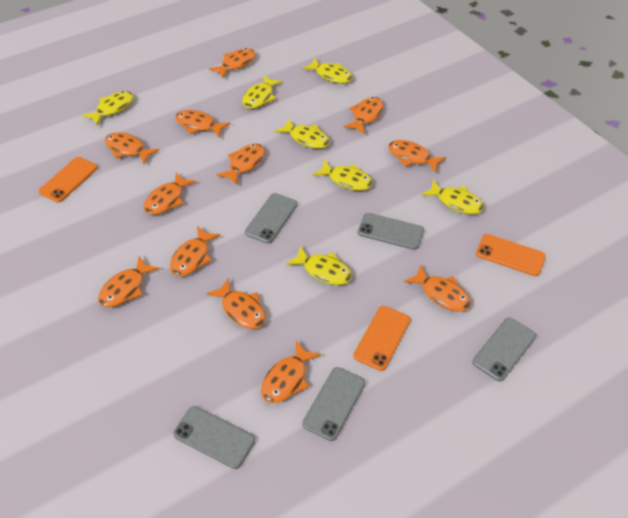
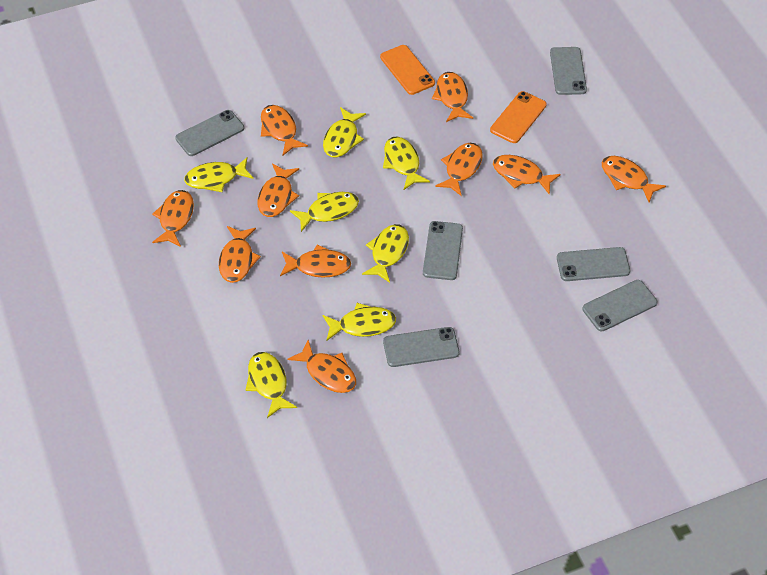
grey phone: 5 -> 6
orange fish: 12 -> 10
orange phone: 3 -> 2

